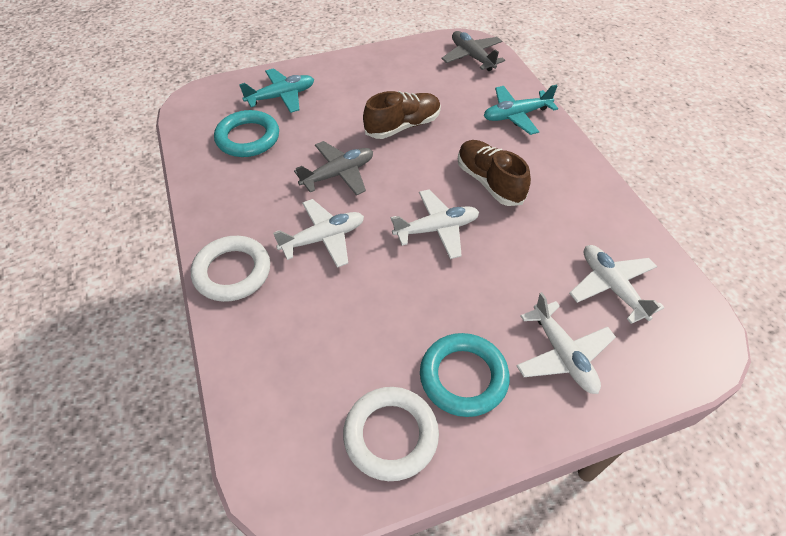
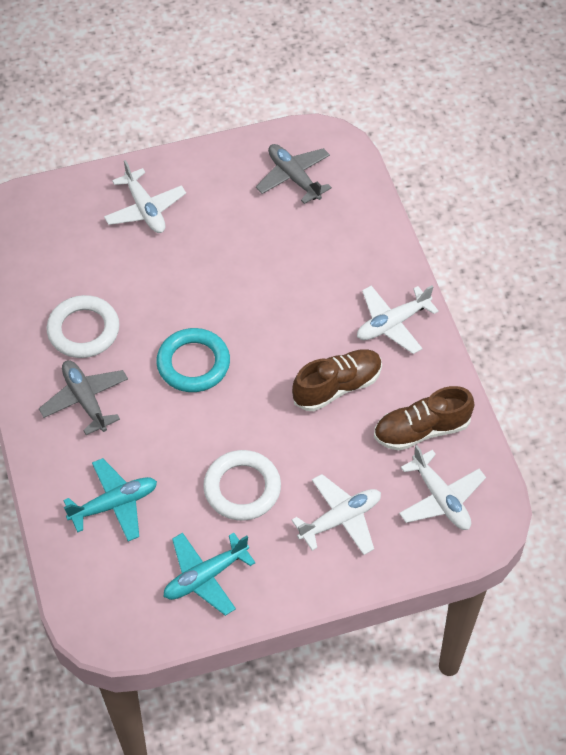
turquoise ring: 2 -> 1

